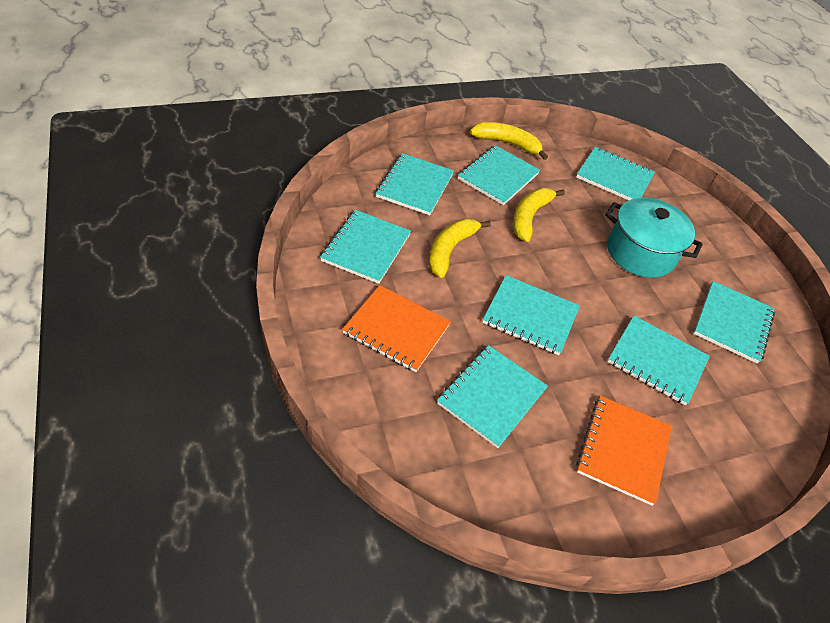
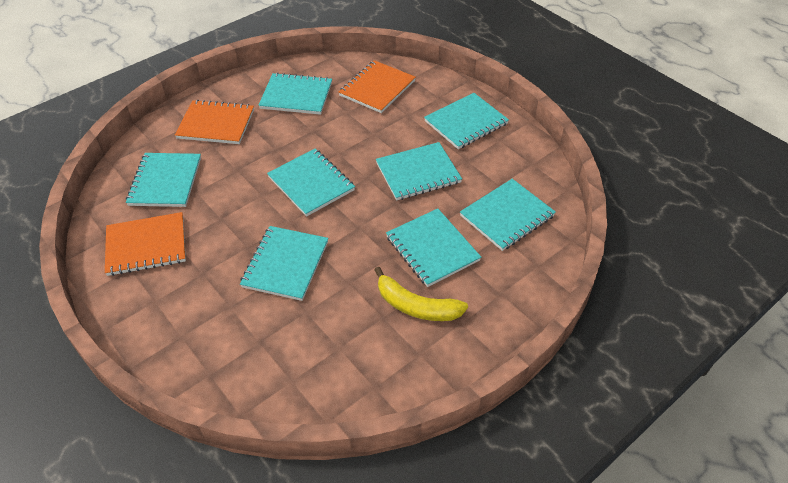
orange notebook: 2 -> 3
turquoise pot: 1 -> 0
yellow banana: 3 -> 1

